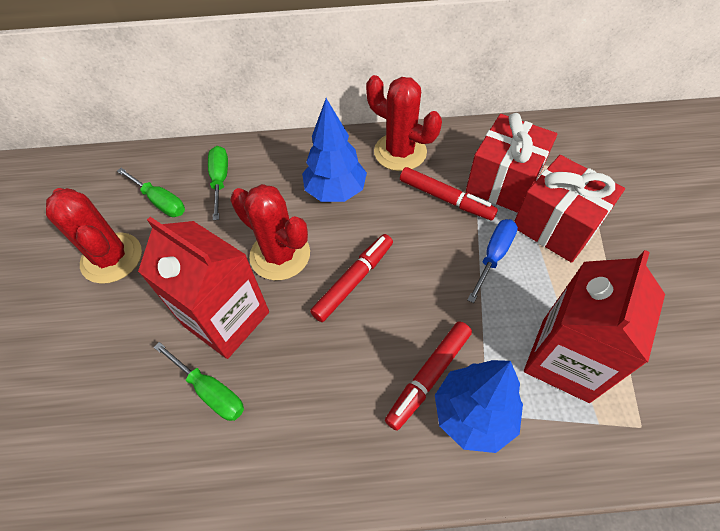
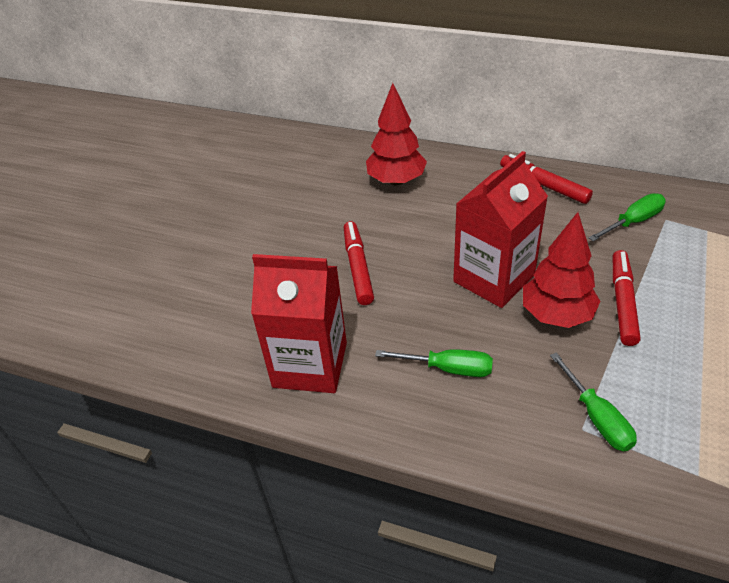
blue screwdriver: 1 -> 0
blue tree: 2 -> 0
red cactus: 3 -> 0
red gift: 2 -> 0
red tree: 0 -> 2

